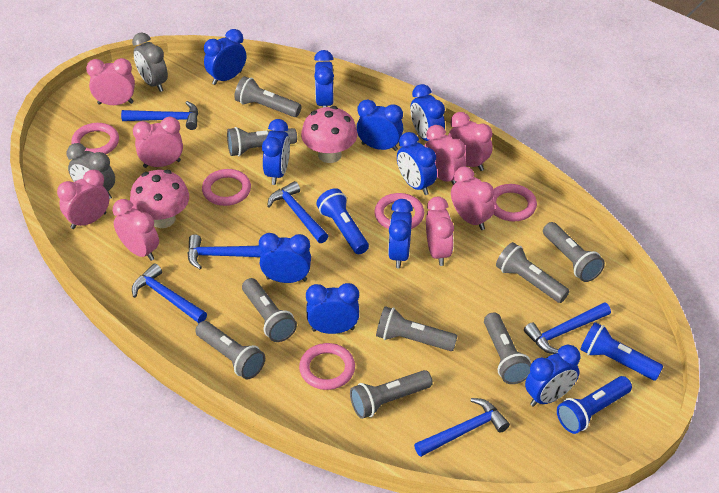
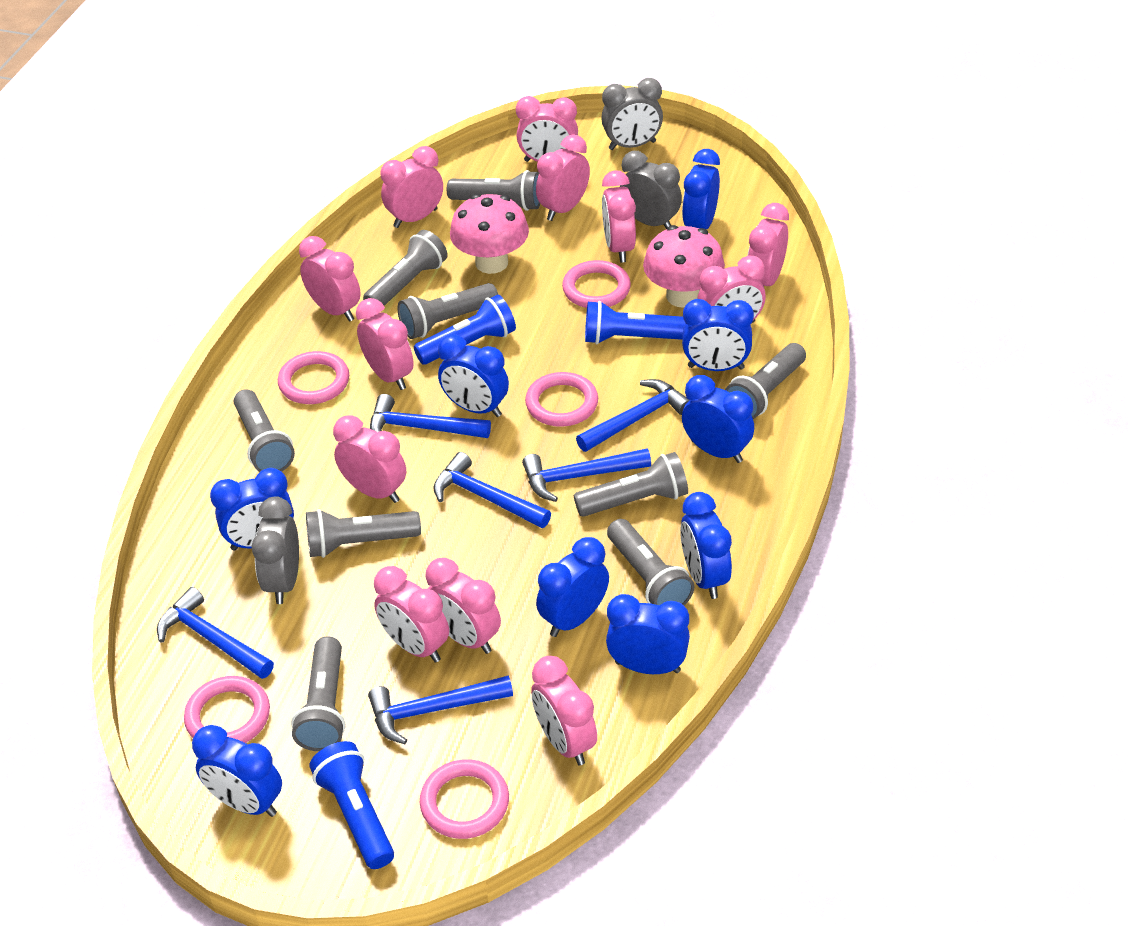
blue clock: 10 -> 9
grey clock: 2 -> 3
pink clock: 8 -> 12

